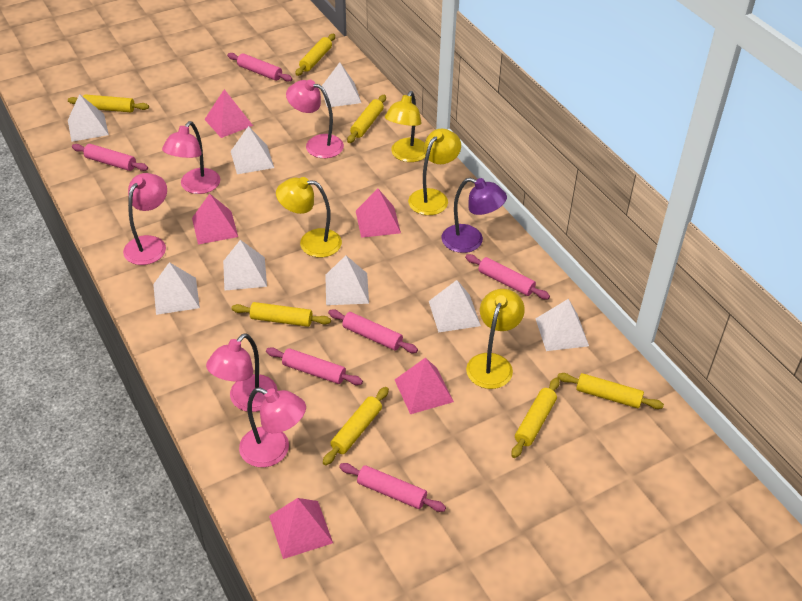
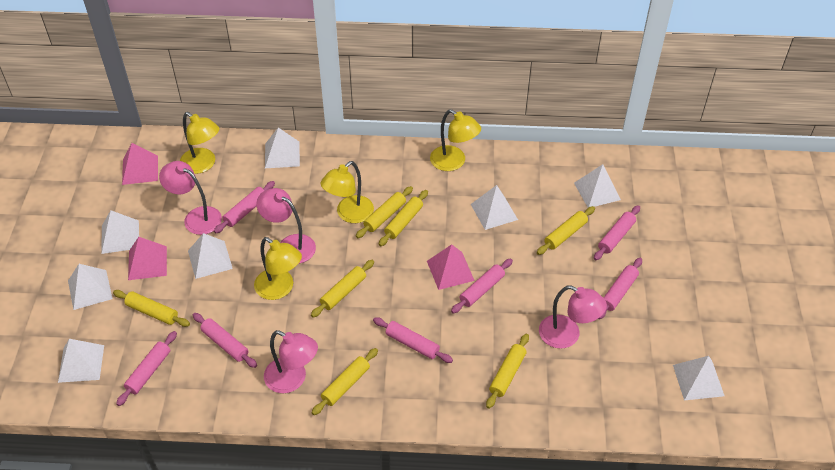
pink lamp: 5 -> 4
pink pyramid: 5 -> 3
pink rolling pin: 6 -> 7
purple lamp: 1 -> 0

